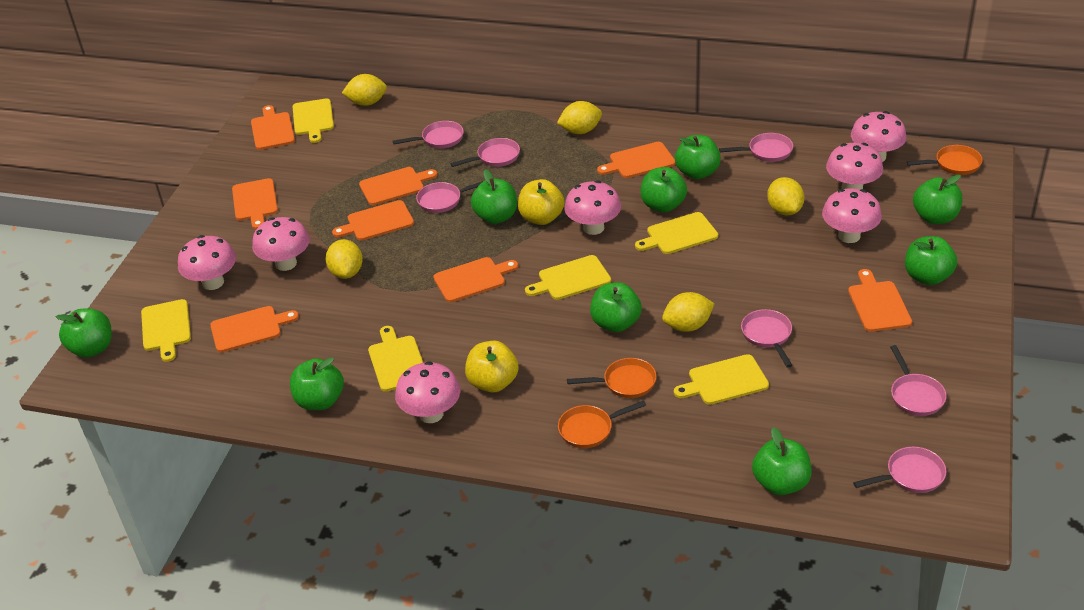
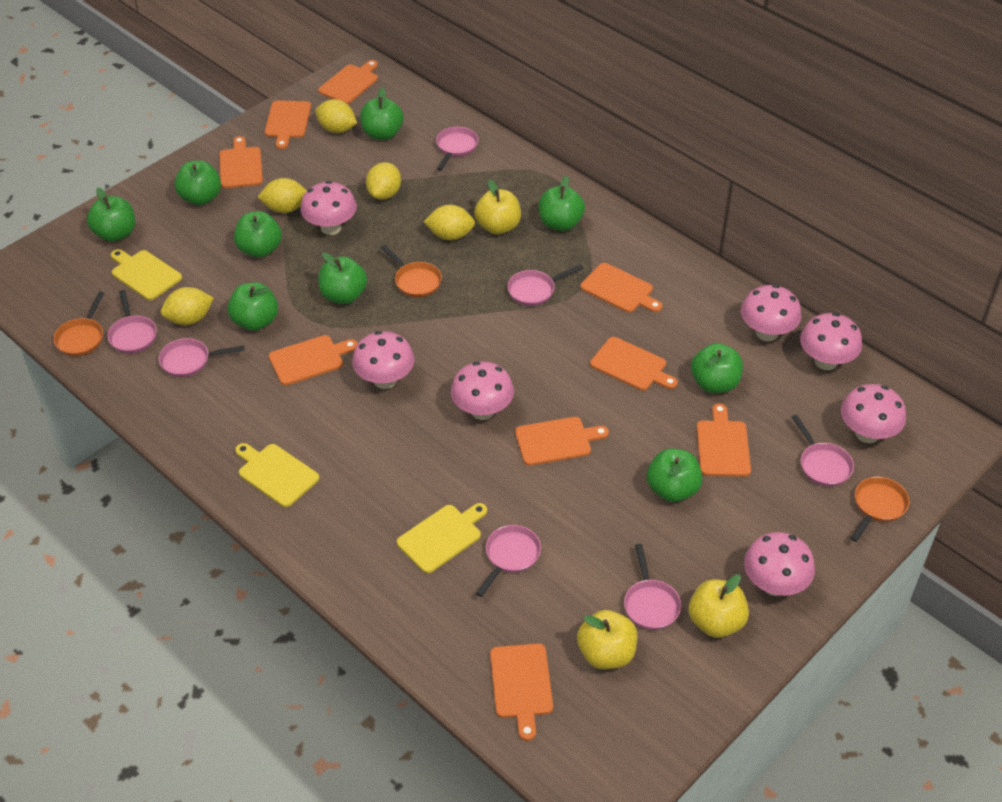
orange cutting board: 8 -> 9
yellow apple: 2 -> 3
yellow cutting board: 6 -> 3

